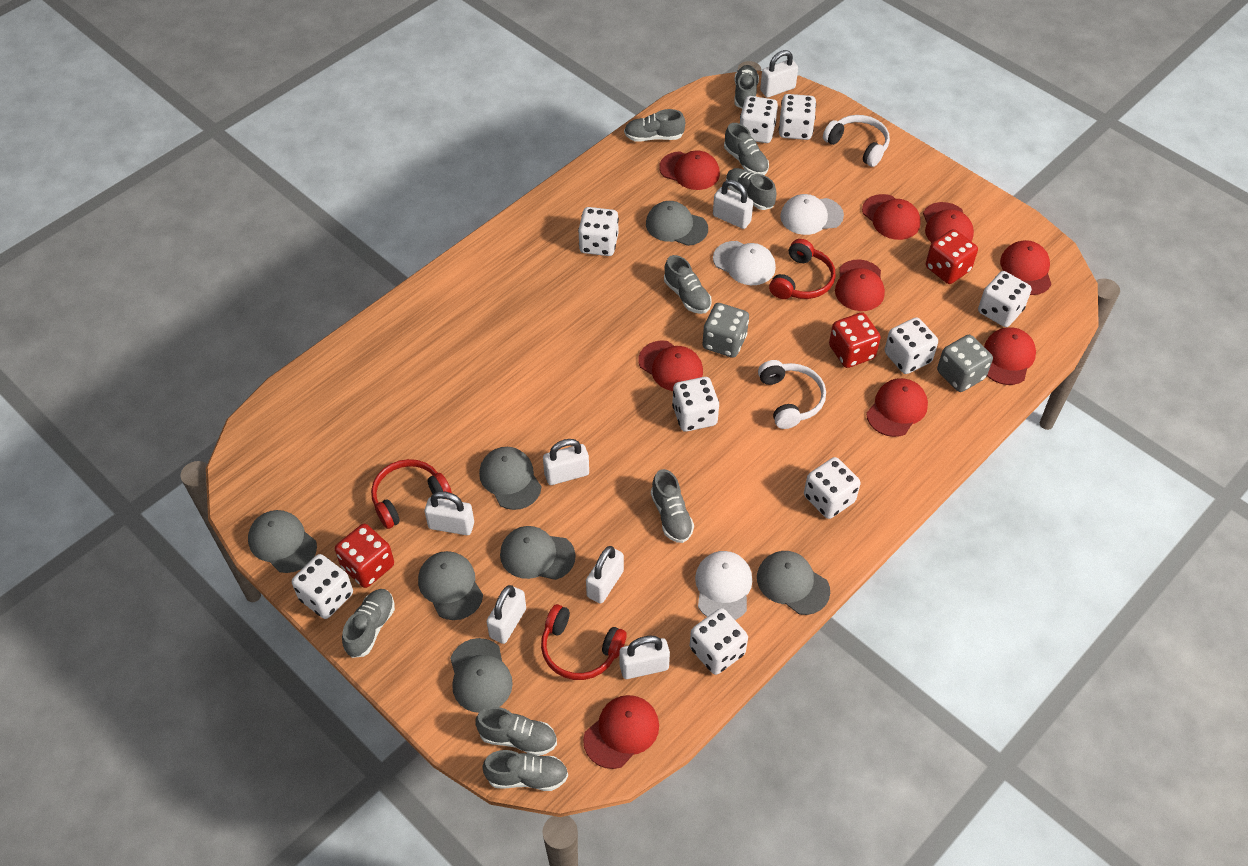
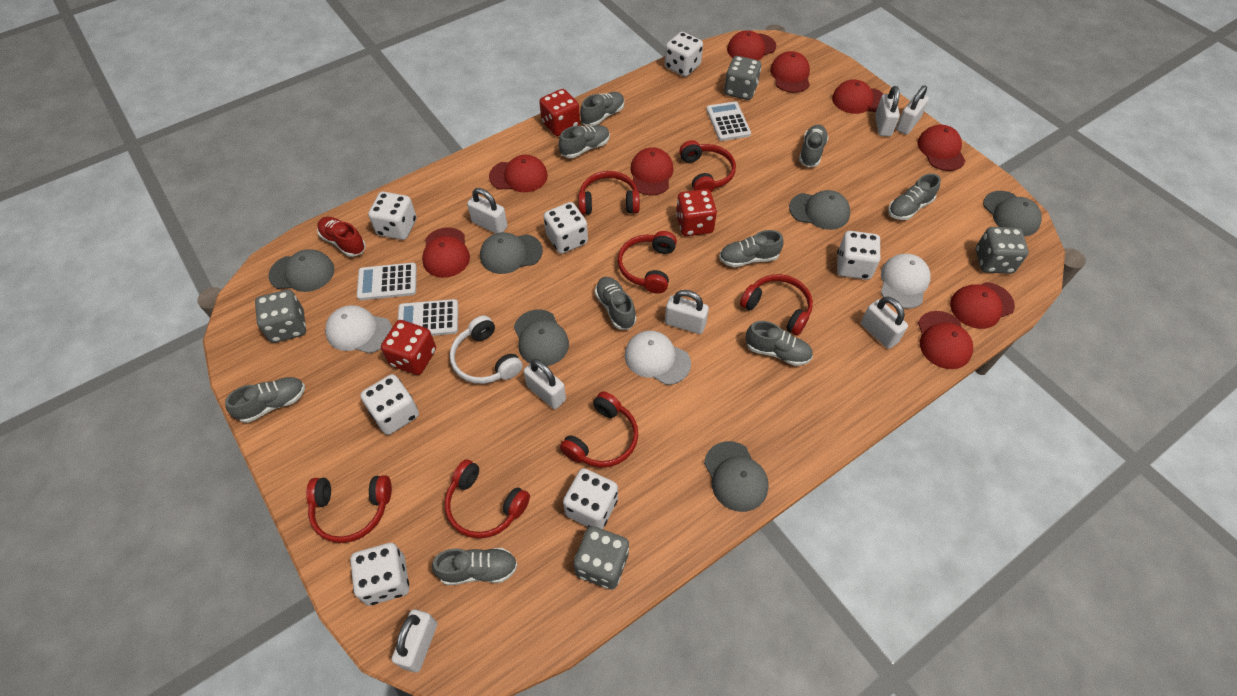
grey cap: 7 -> 6
grey dice: 2 -> 4
red headphones: 3 -> 7
red shoe: 0 -> 1
white calculator: 0 -> 3
white dice: 9 -> 7
white headphones: 2 -> 1

